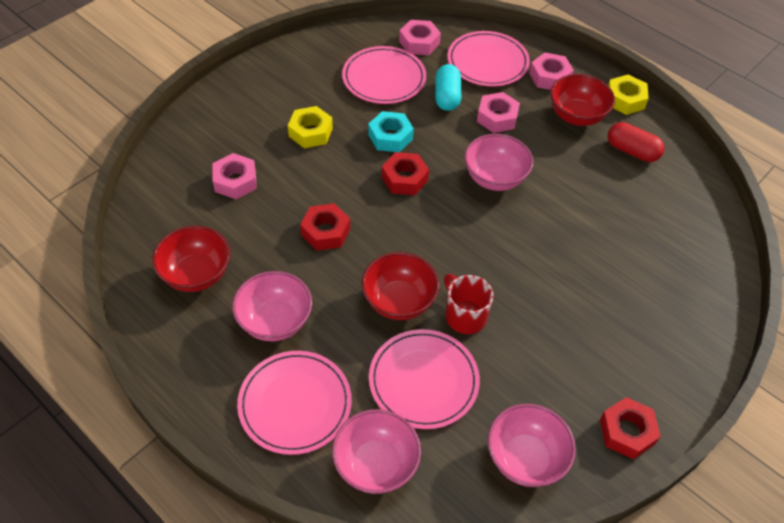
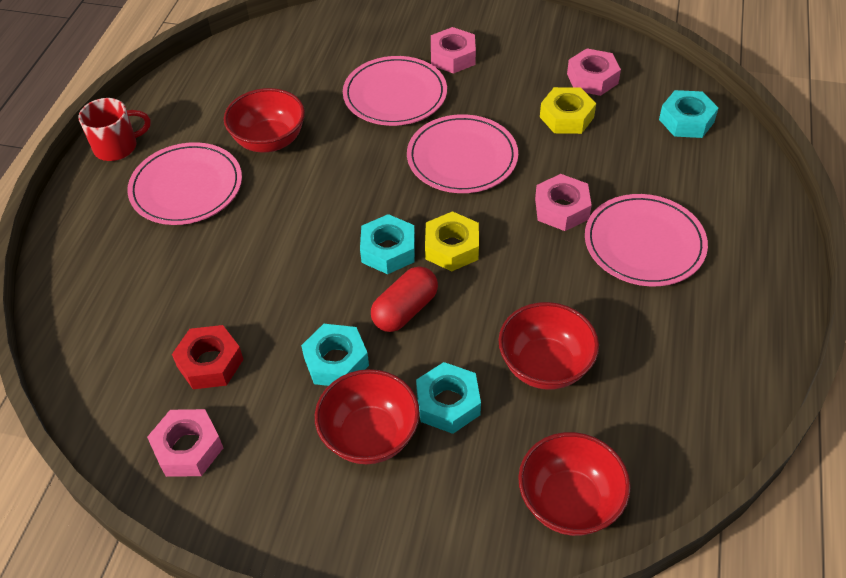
pink bowl: 4 -> 0
red bowl: 3 -> 4
red nut: 3 -> 1
turquoise capsule: 1 -> 0
turquoise nut: 1 -> 4

